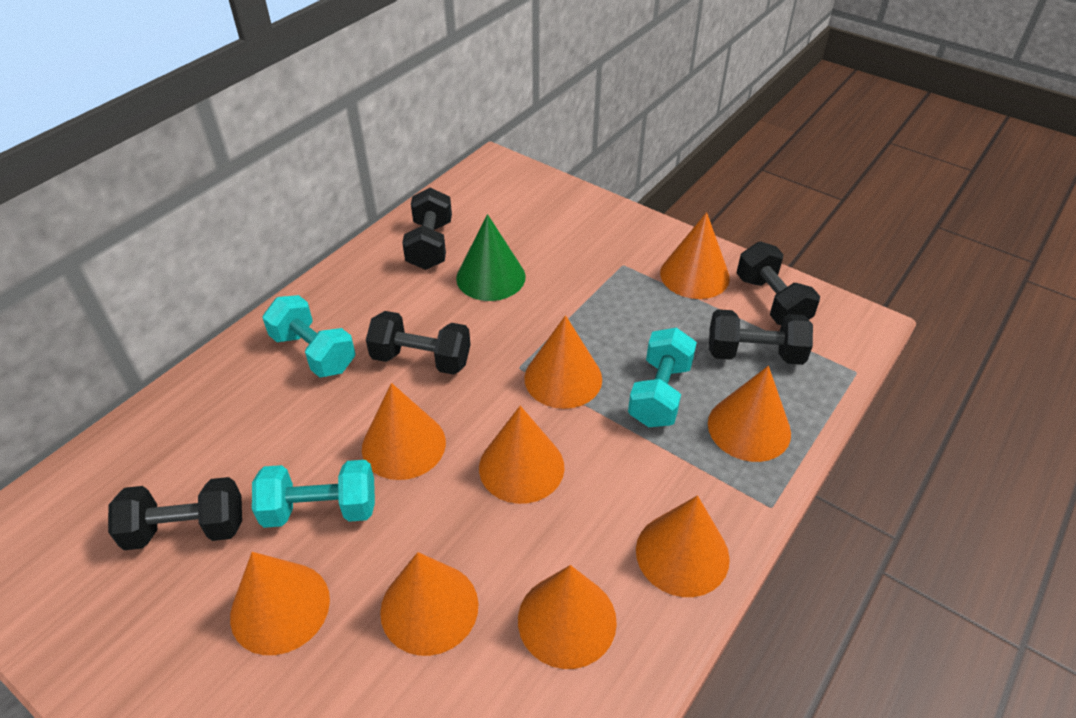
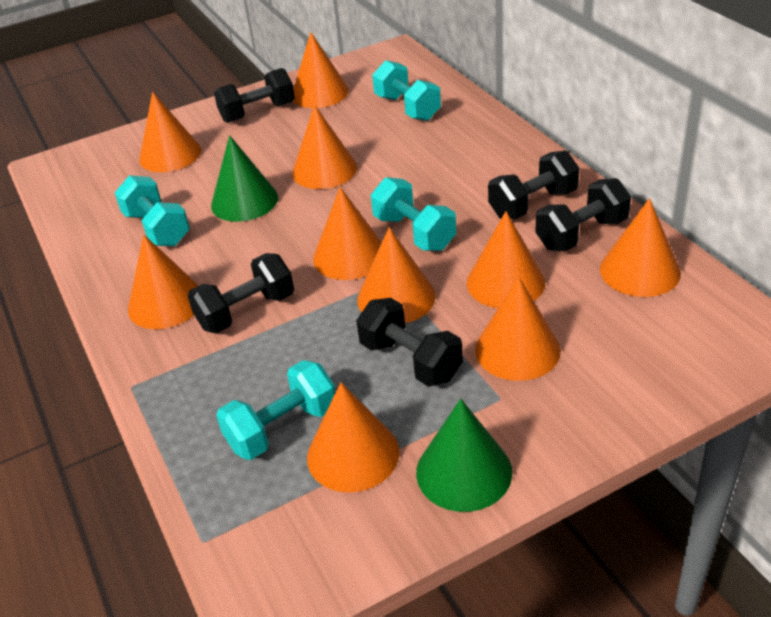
green cone: 1 -> 2
orange cone: 9 -> 10
turquoise dumbbell: 3 -> 4

